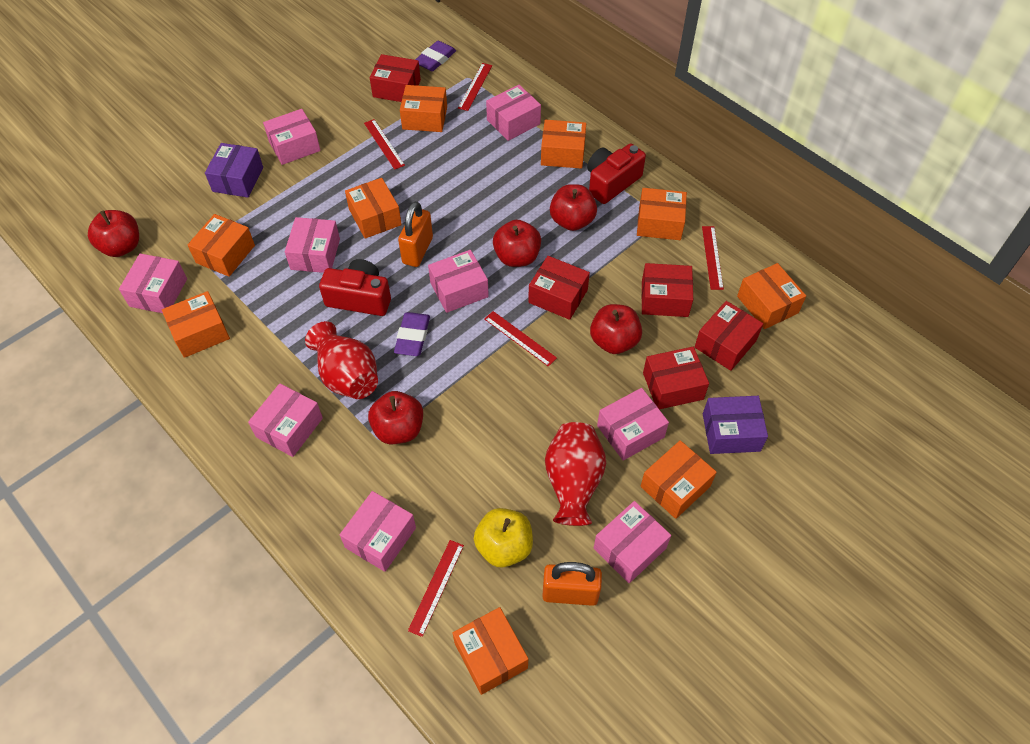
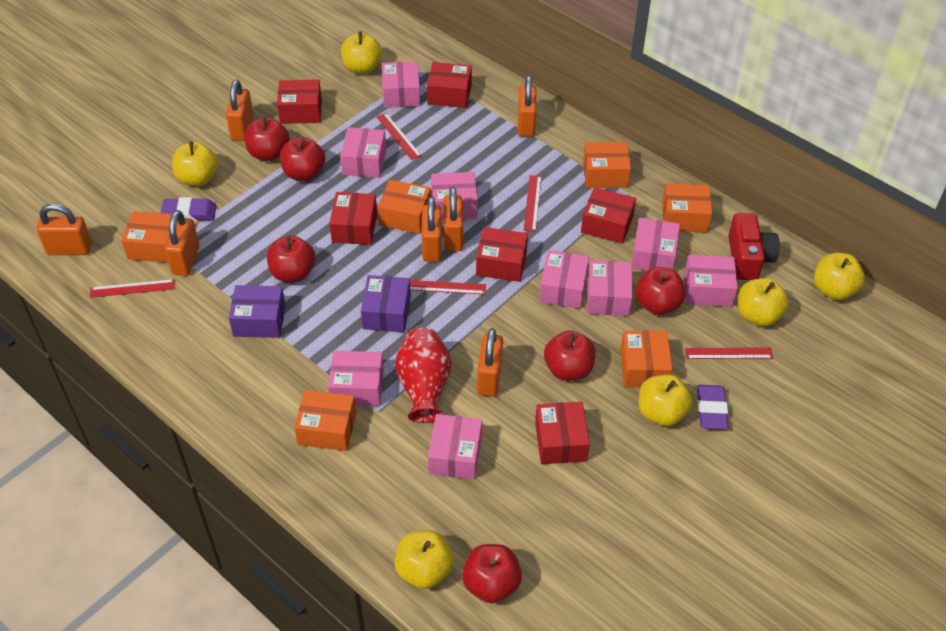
orange box: 9 -> 6
orange padlock: 2 -> 7
red apple: 5 -> 6
red box: 5 -> 6
red camera: 2 -> 1
red vase: 2 -> 1
yellow apple: 1 -> 6

